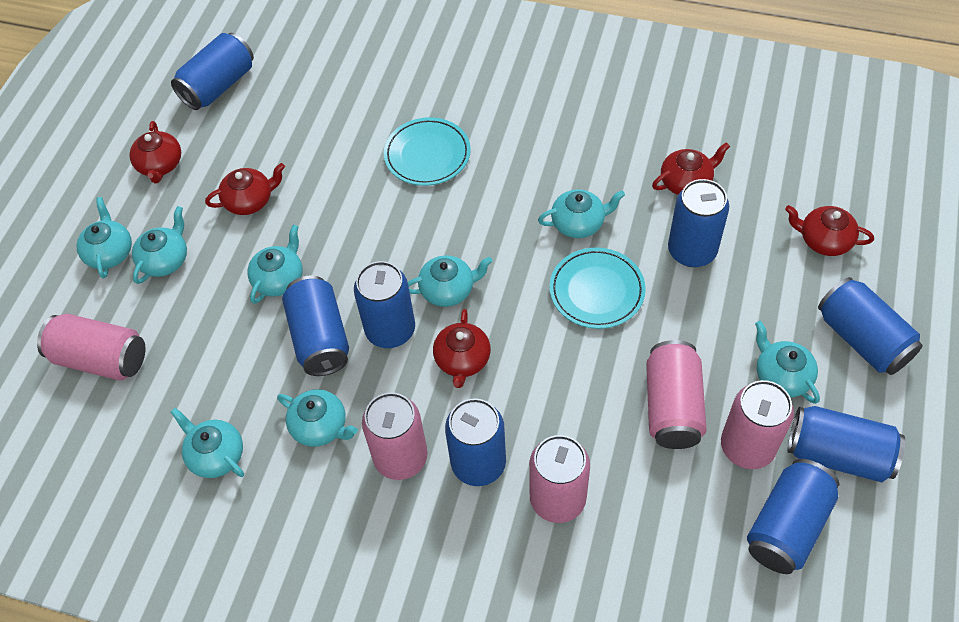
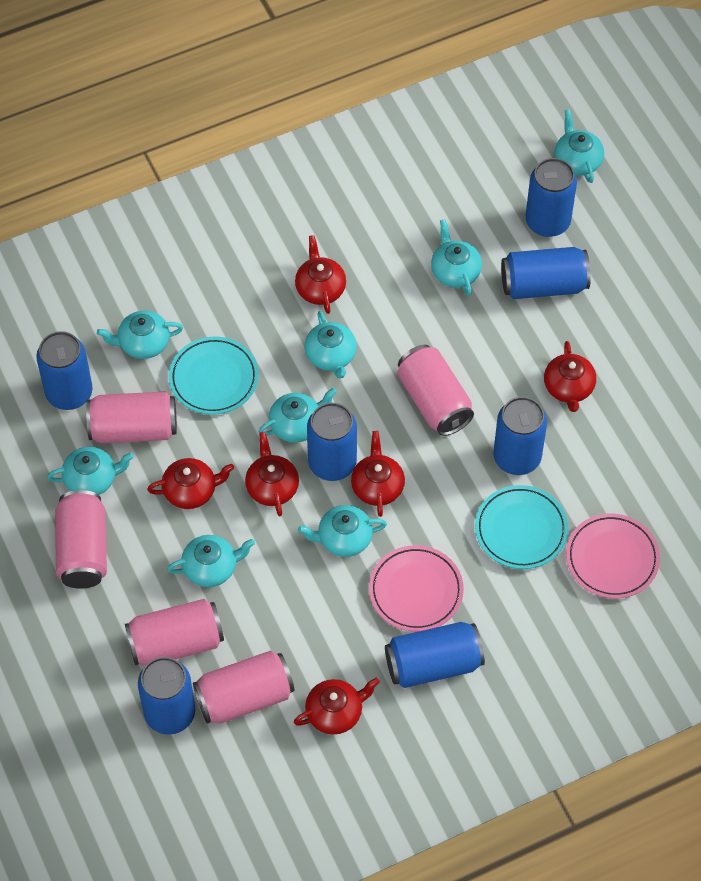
blue can: 8 -> 7
pink plate: 0 -> 2
red teapot: 5 -> 6

